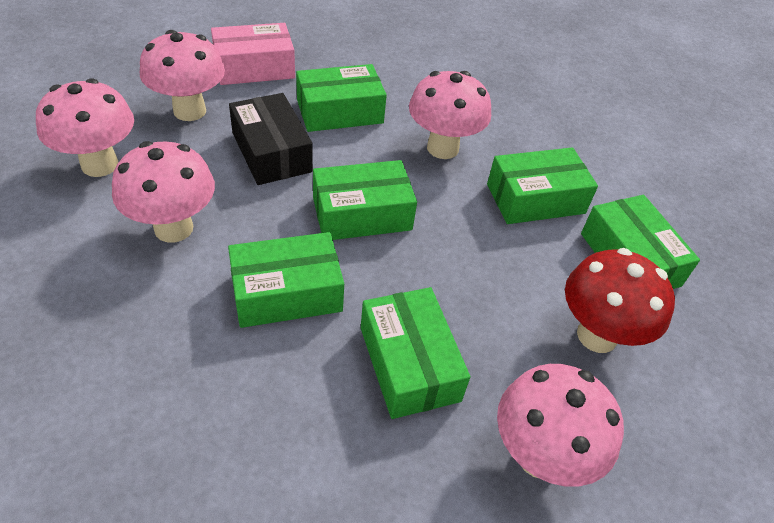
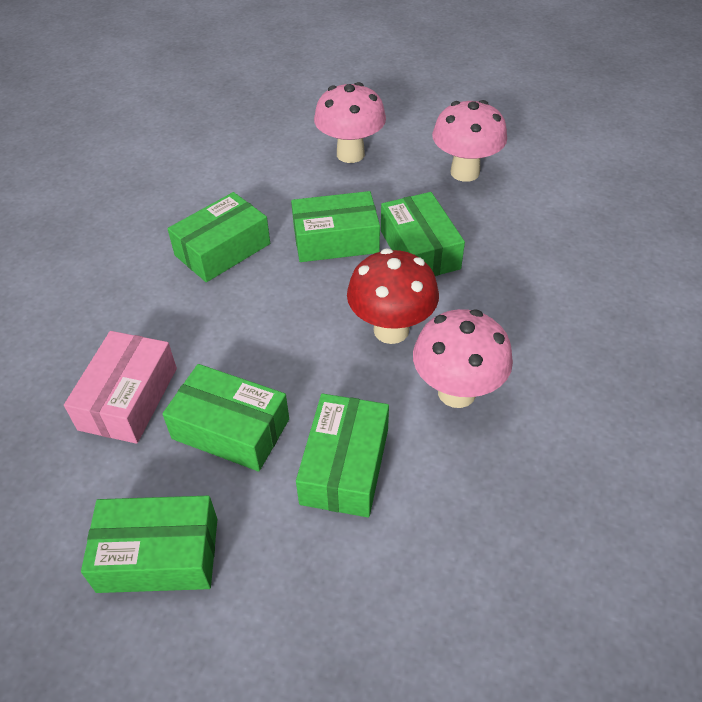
black box: 1 -> 0
pink mushroom: 5 -> 3

